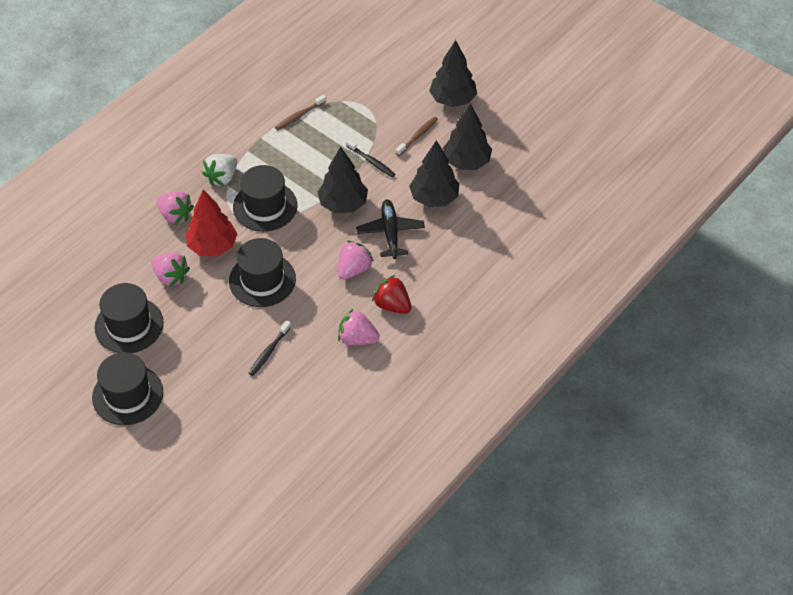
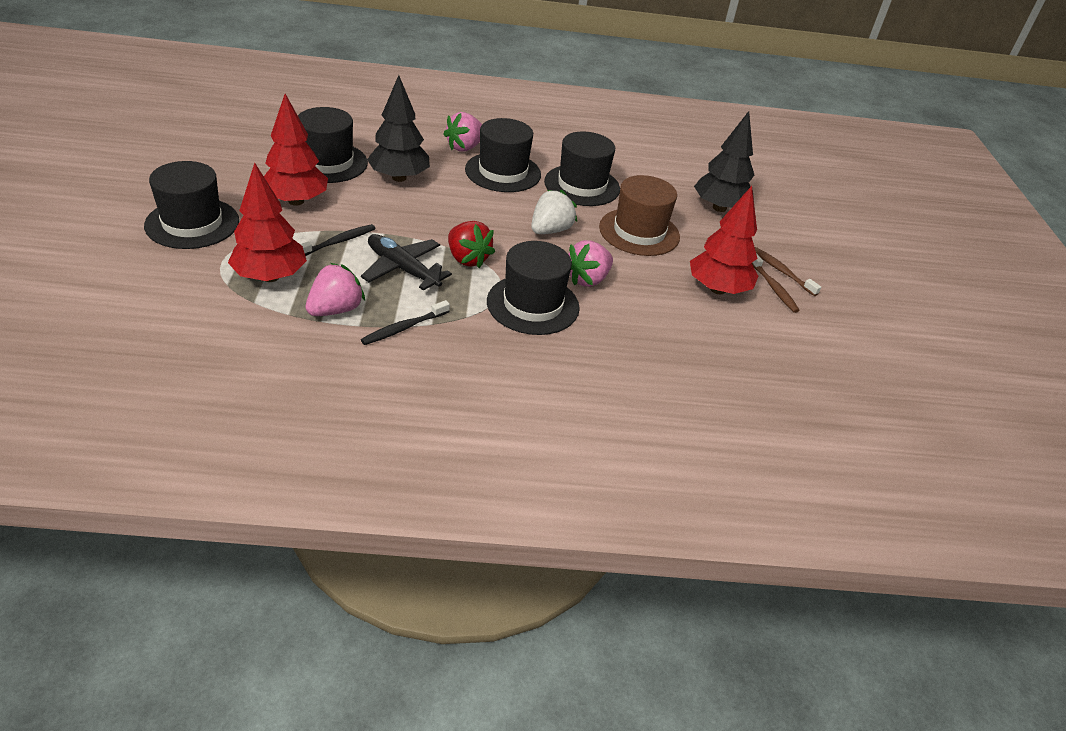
black hat: 4 -> 5
black tree: 4 -> 2
brown hat: 0 -> 1
pink strawberry: 4 -> 3
red tree: 1 -> 3

